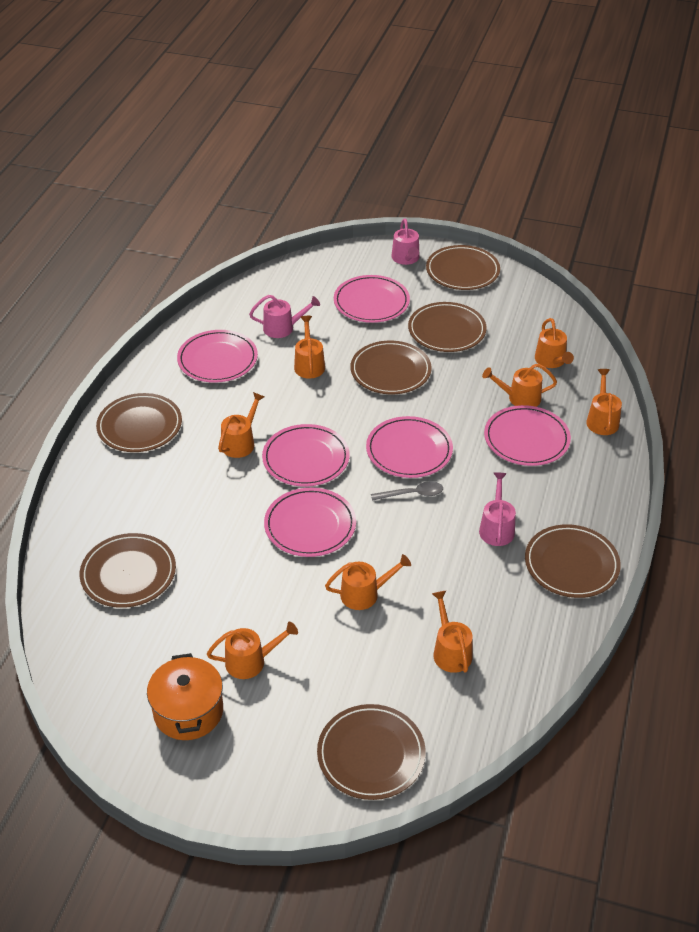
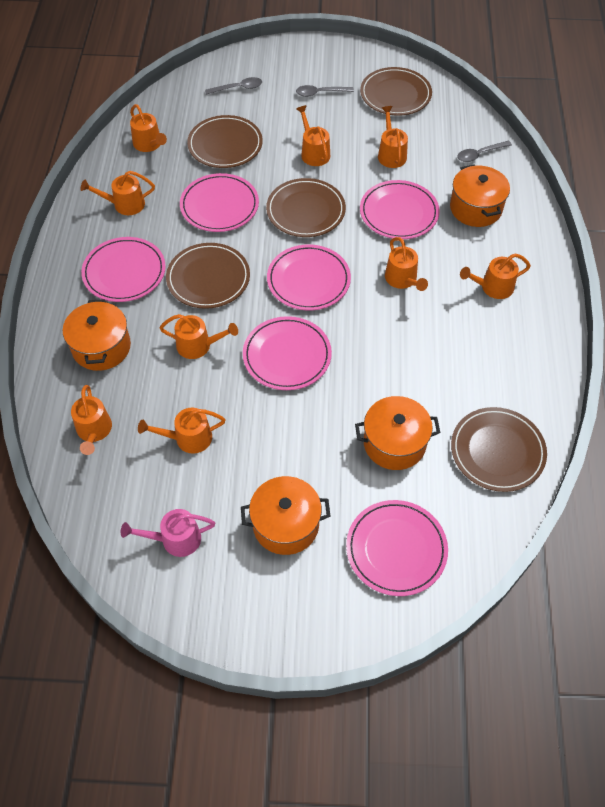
brown plate: 7 -> 5
grey spoon: 1 -> 3
orange pot: 1 -> 4
orange watering can: 8 -> 9
pink watering can: 3 -> 1

